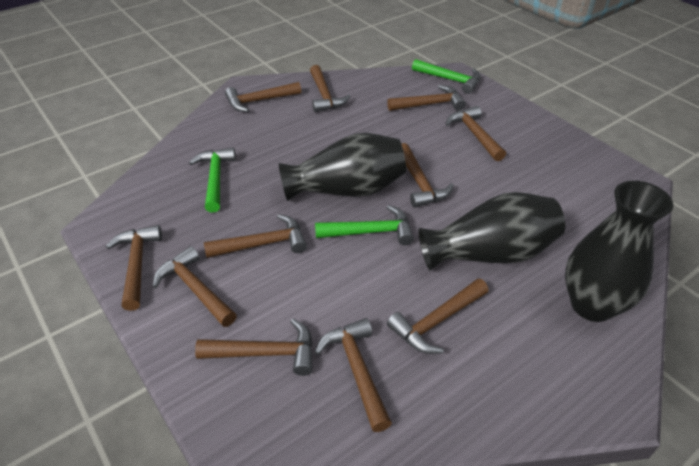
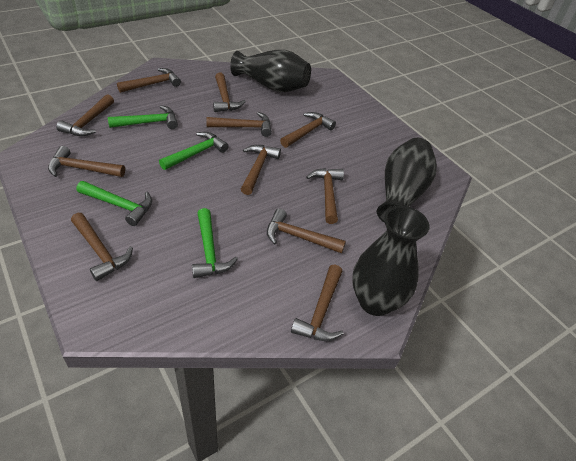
green hammer: 3 -> 4

